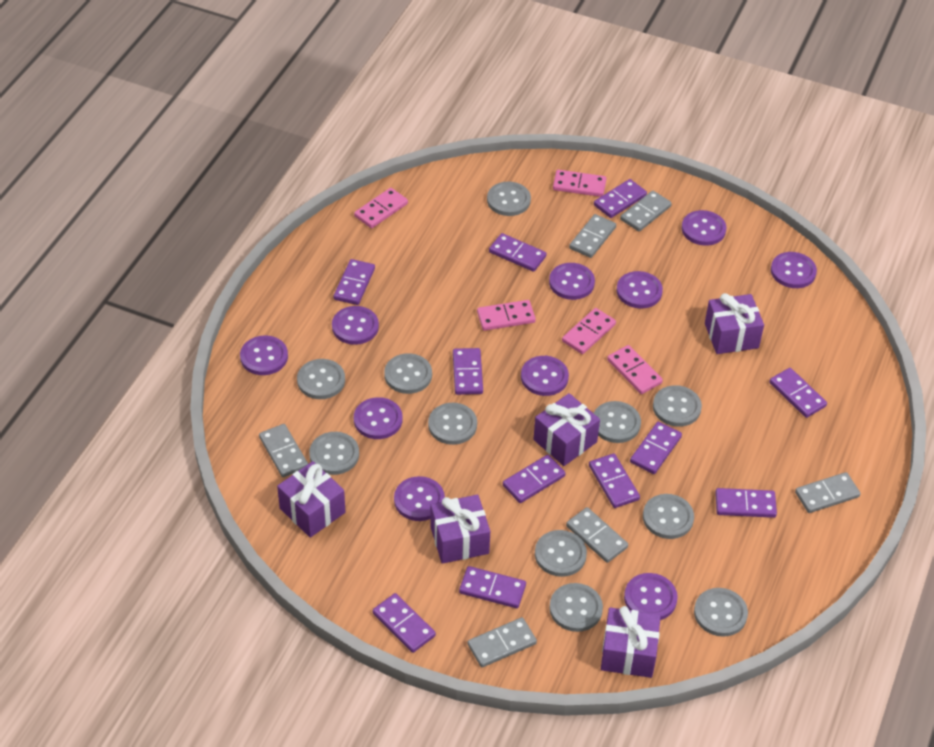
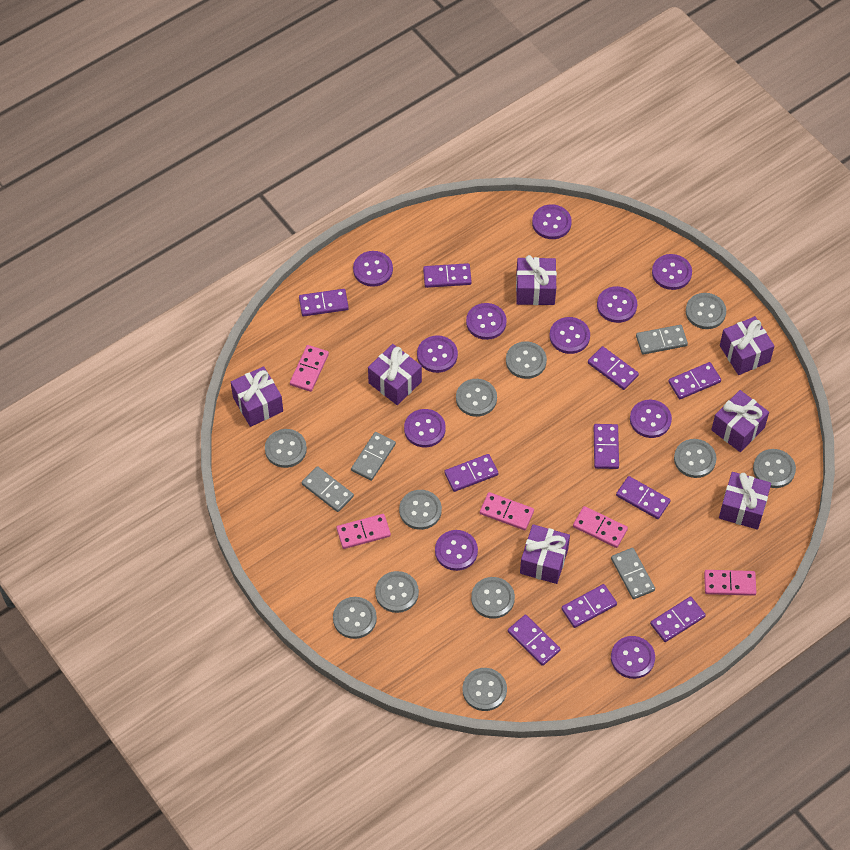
grey domino: 6 -> 4
purple button: 10 -> 11
purple domino: 11 -> 10
purple gift: 5 -> 7

